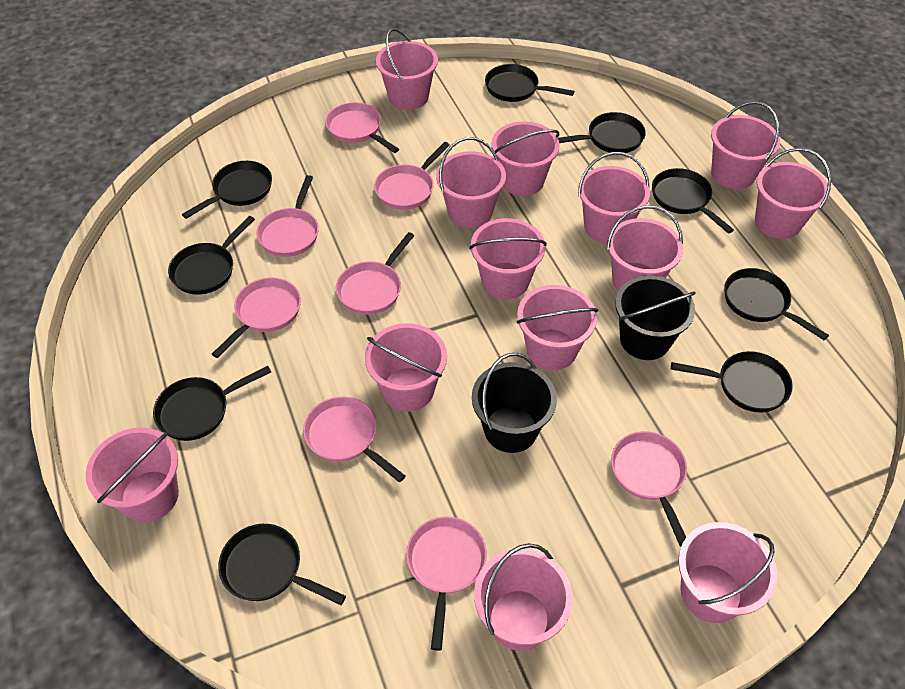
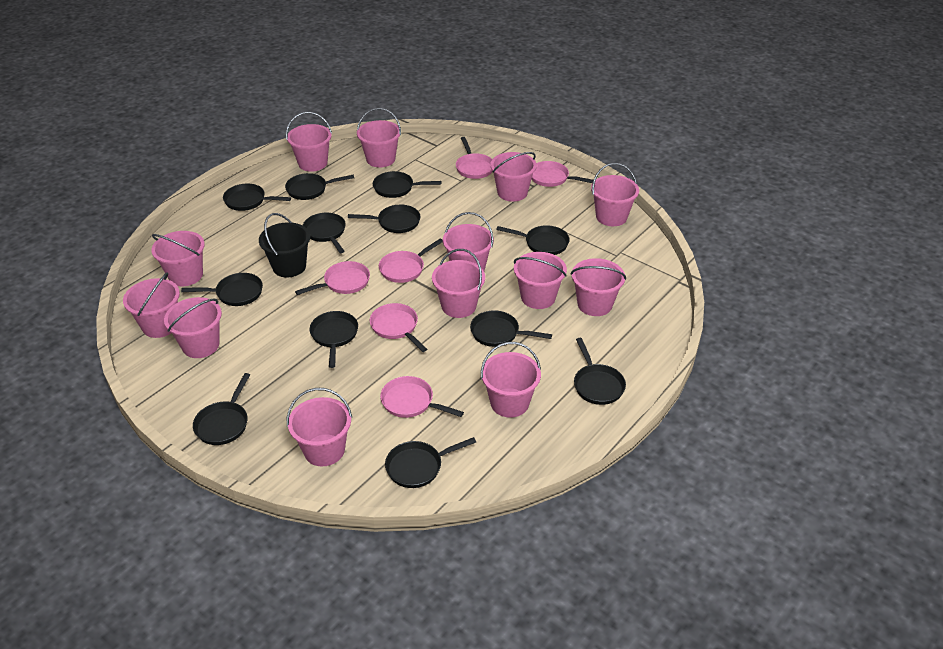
black bucket: 2 -> 1
black pan: 9 -> 12
pink pan: 8 -> 6

